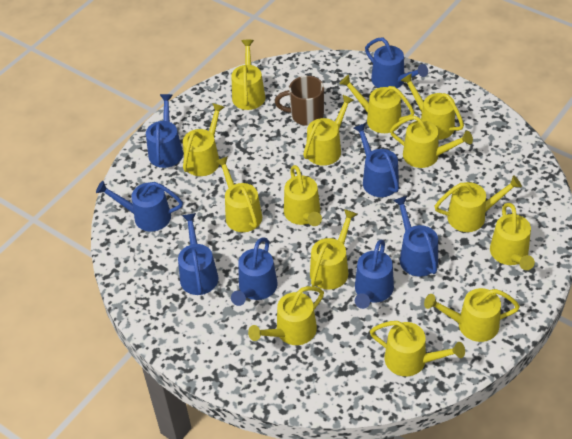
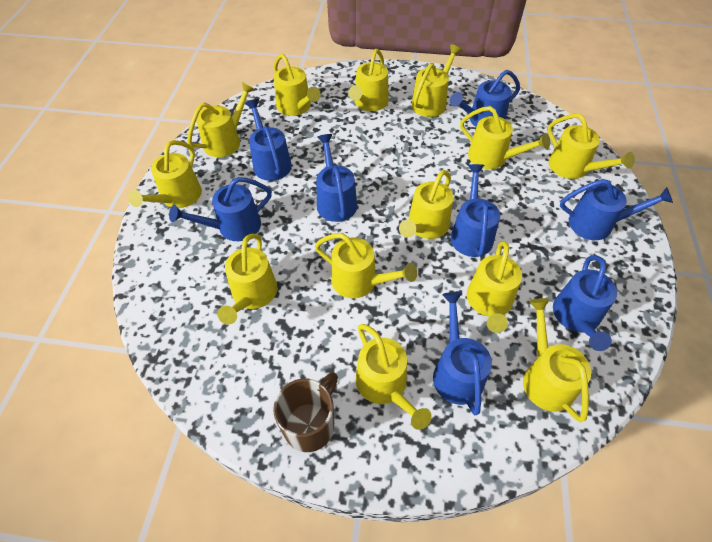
yellow watering can: 14 -> 13

